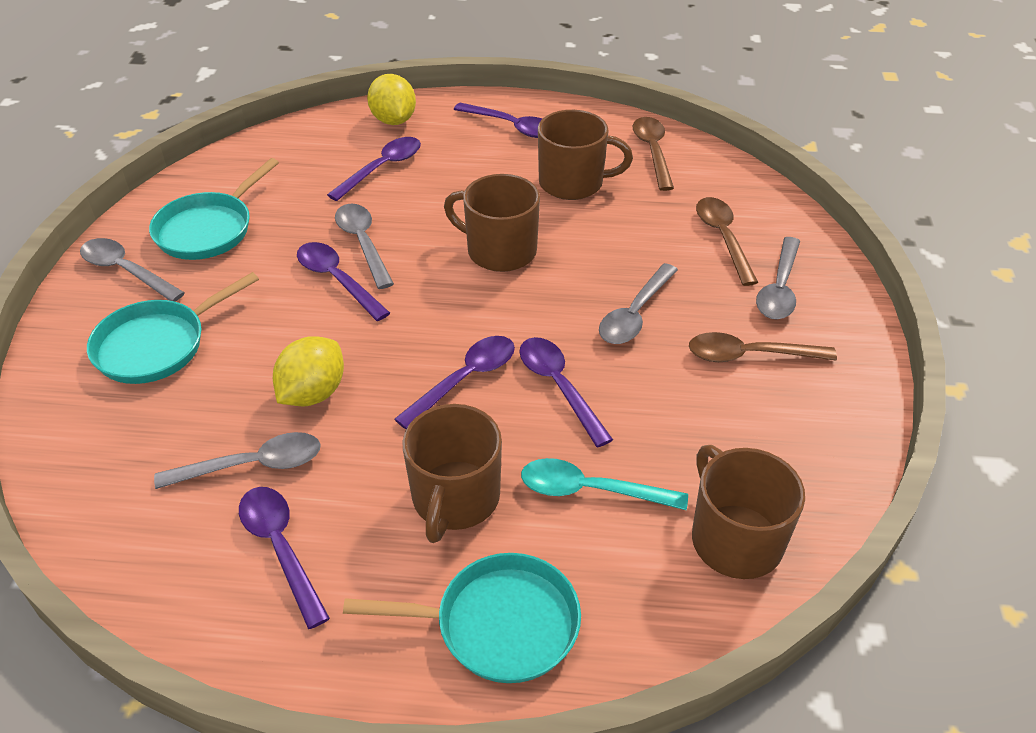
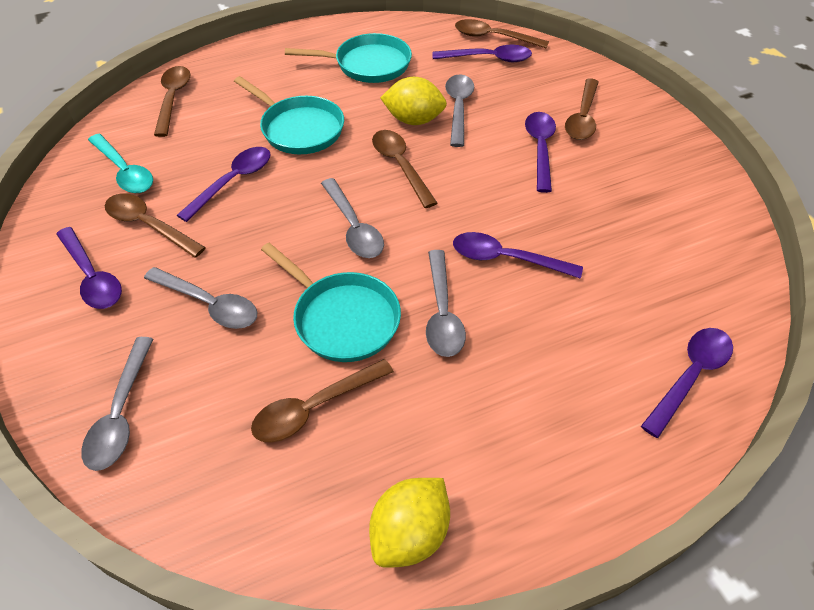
brown mug: 4 -> 0
brown spoon: 3 -> 6

